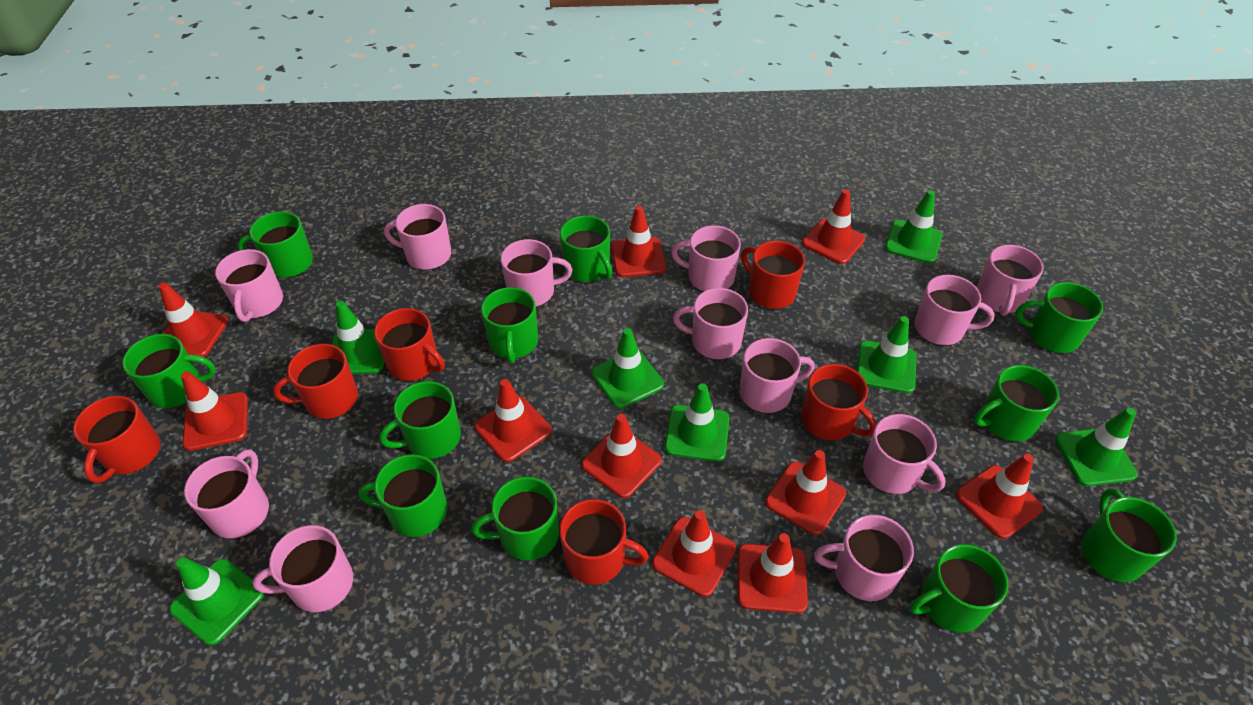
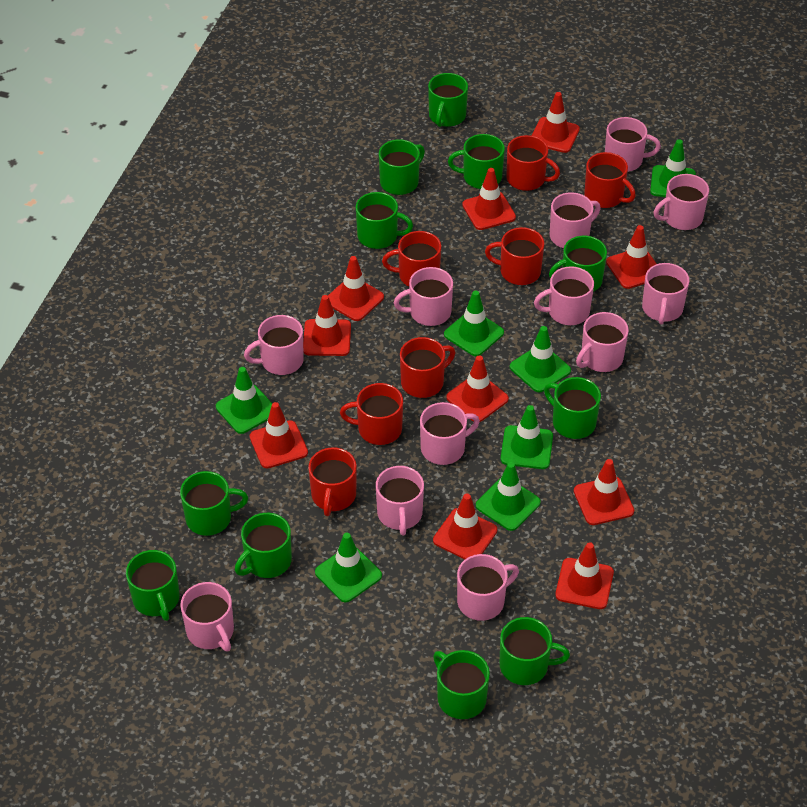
red mug: 6 -> 7

